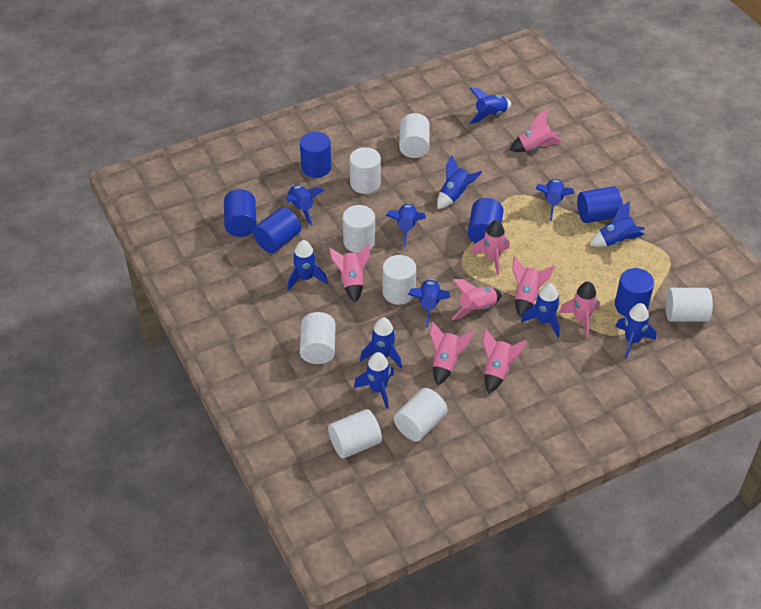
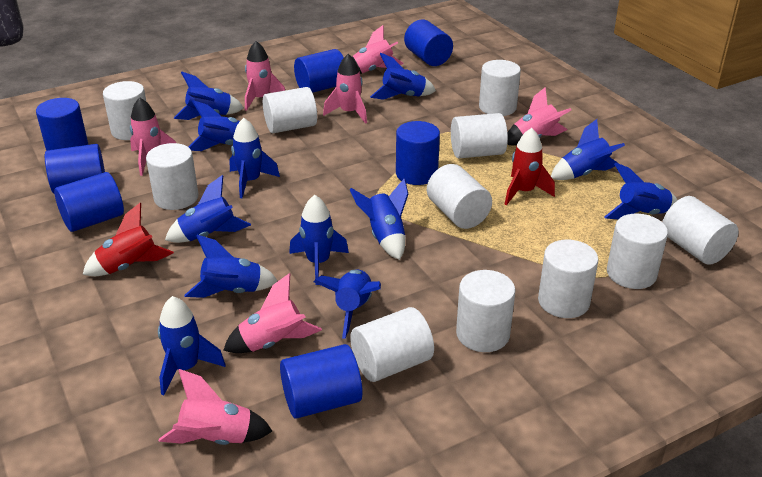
blue cylinder: 6 -> 7
pink rocket: 8 -> 7
red rocket: 0 -> 2
white cylinder: 8 -> 11

